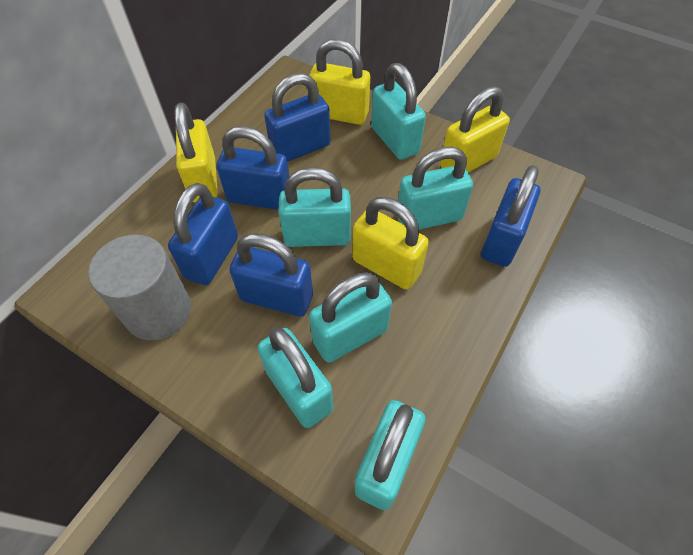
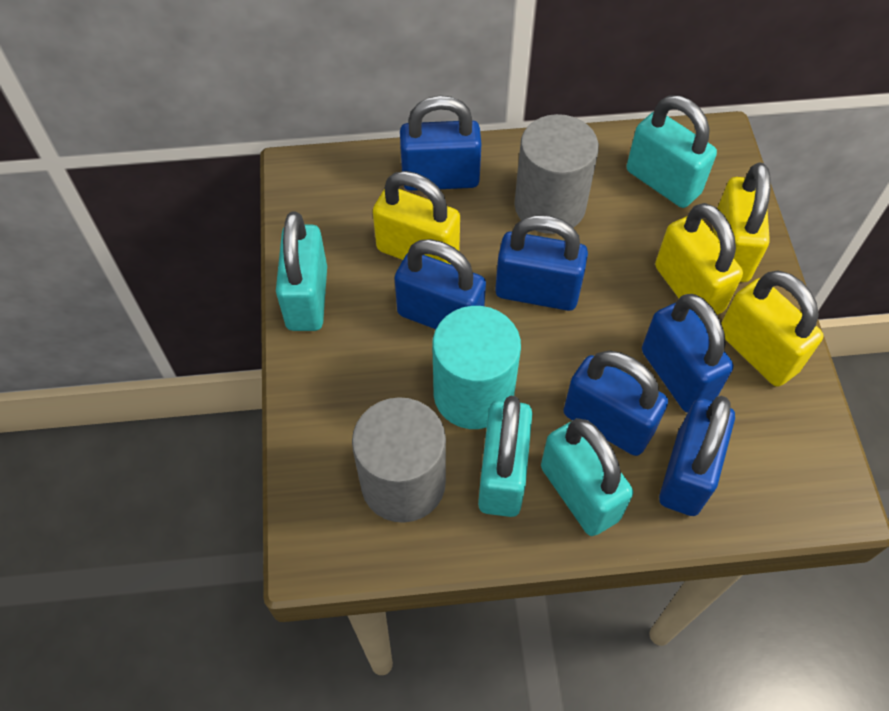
blue padlock: 5 -> 6
grey cylinder: 1 -> 2
turquoise cylinder: 0 -> 1
turquoise padlock: 6 -> 4

